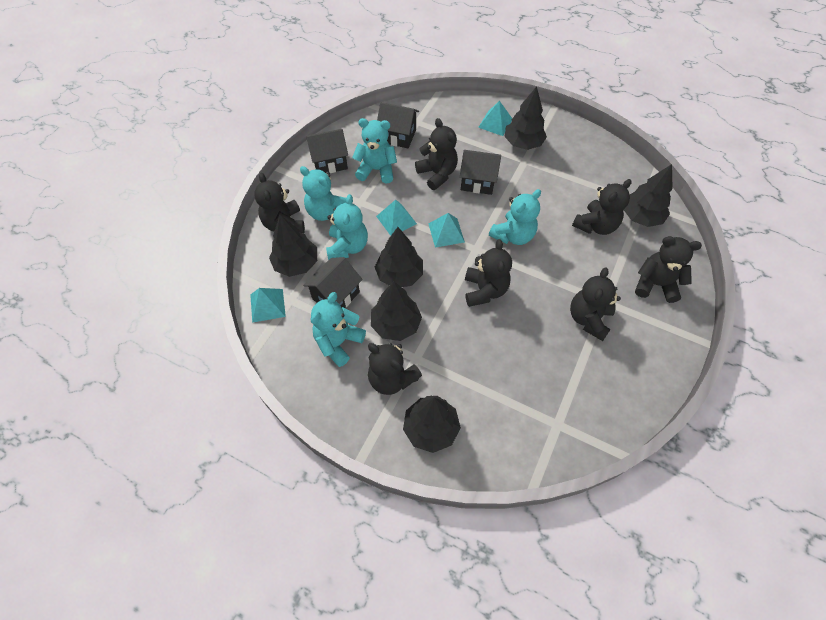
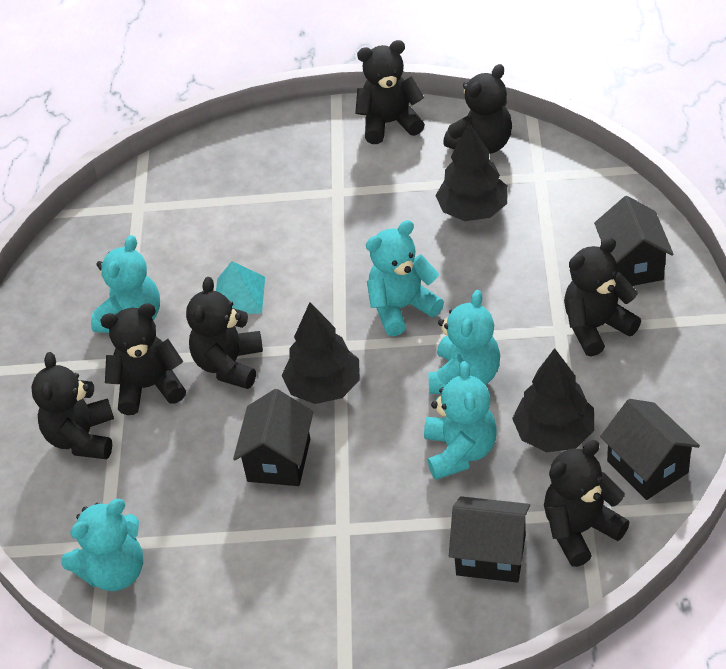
black tree: 6 -> 3
turquoise pyramid: 4 -> 1

